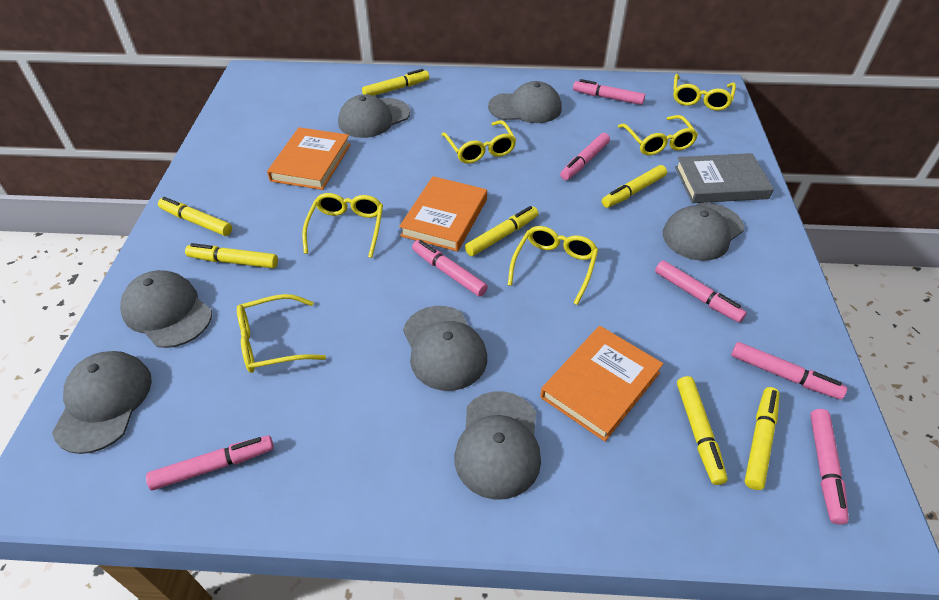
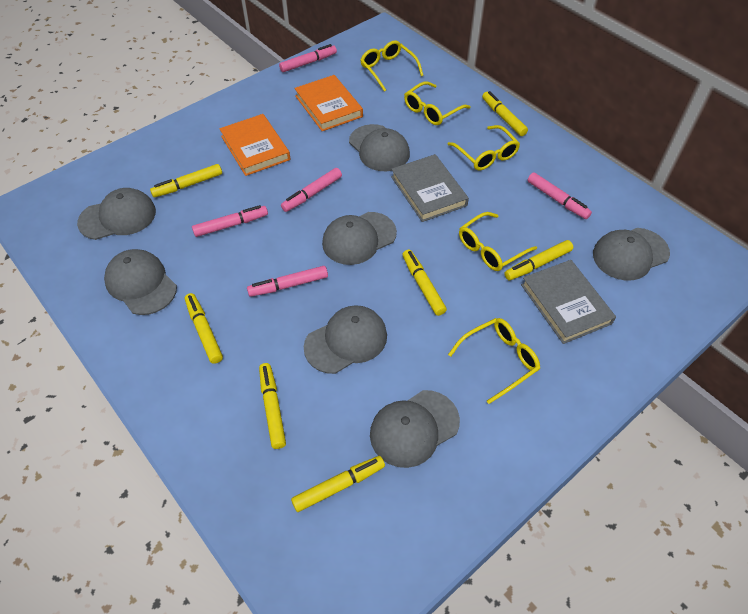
grey book: 1 -> 2
orange book: 3 -> 2
pink marker: 7 -> 5
yellow glasses: 6 -> 5

